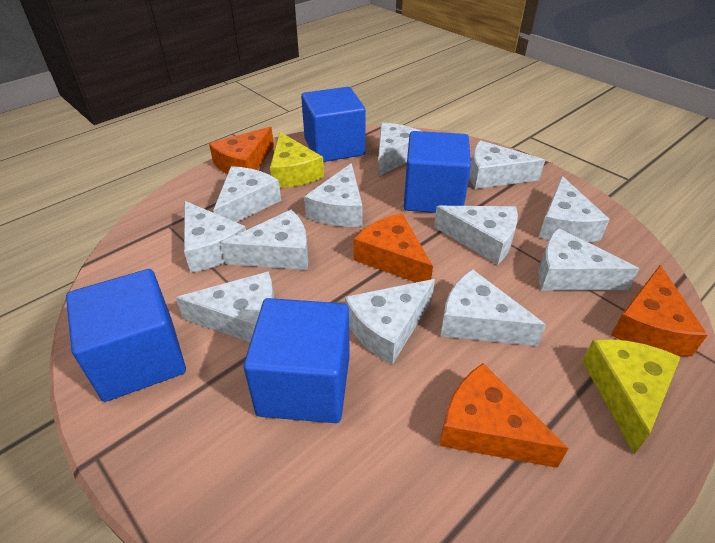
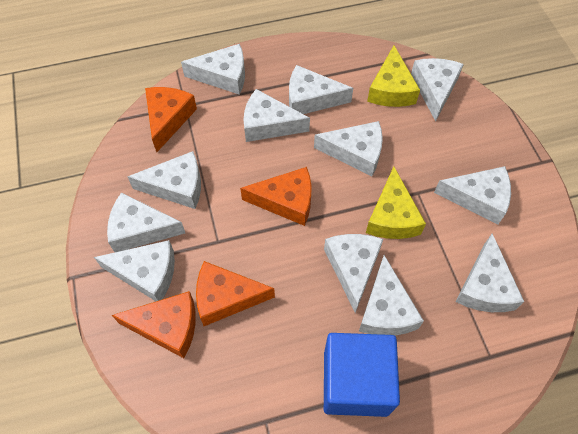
blue cube: 4 -> 1

